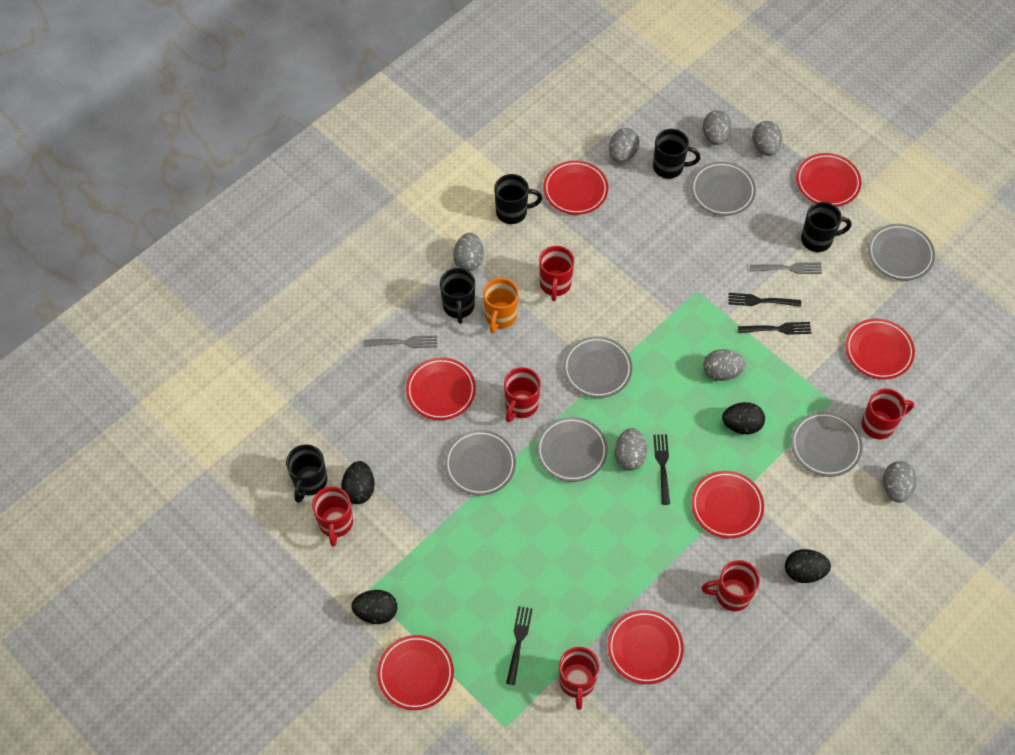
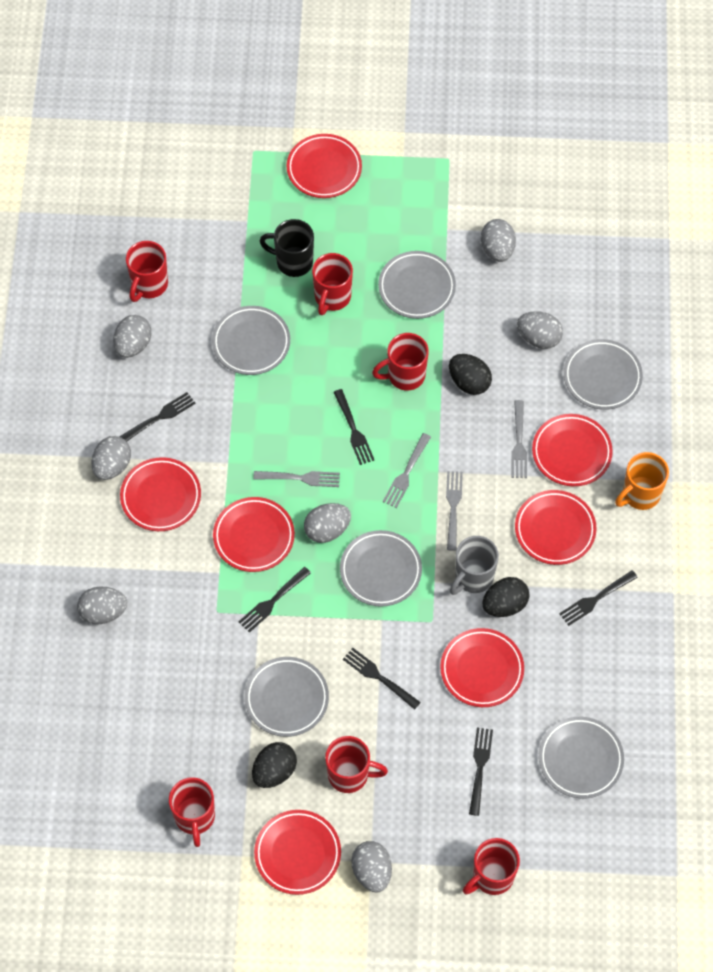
black egg: 4 -> 3
black fork: 4 -> 6
black mug: 5 -> 1
grey fork: 2 -> 4
grey mug: 0 -> 1

